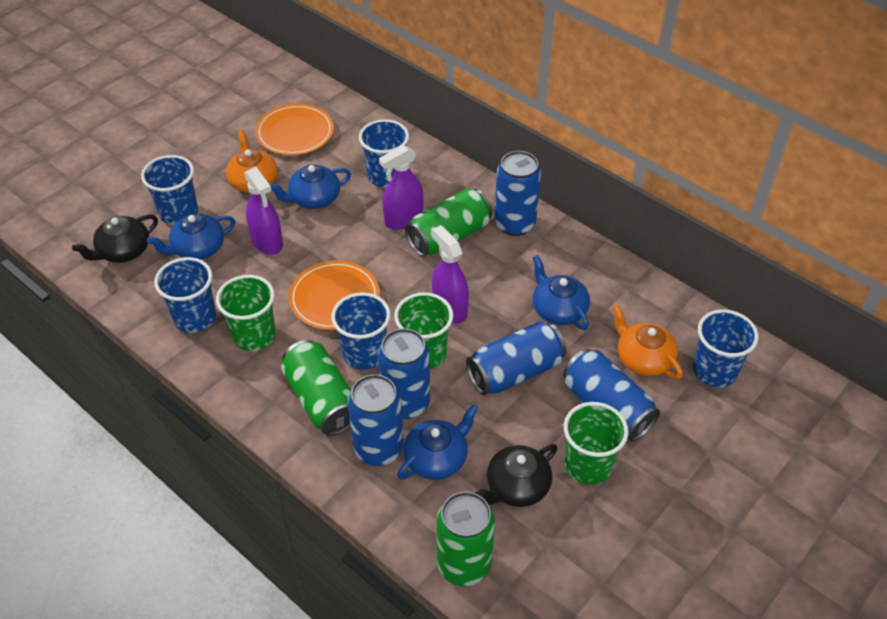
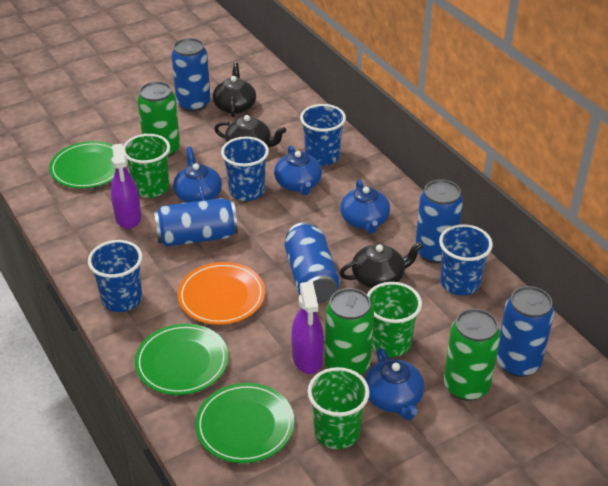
black teapot: 2 -> 3
blue cup: 5 -> 4
green plate: 0 -> 3
orange plate: 2 -> 1
orange teapot: 2 -> 0
purple spray bottle: 3 -> 2

